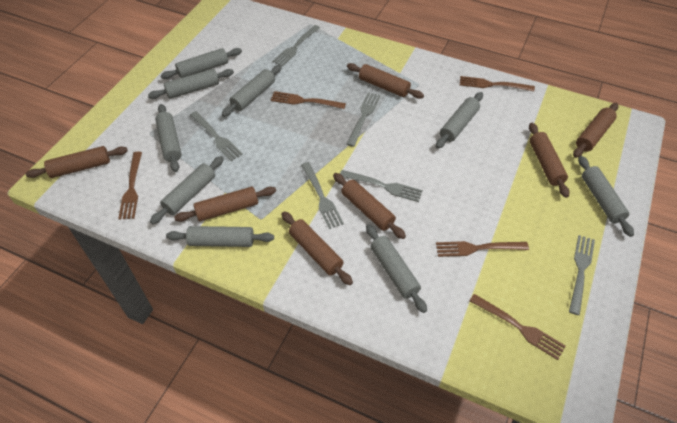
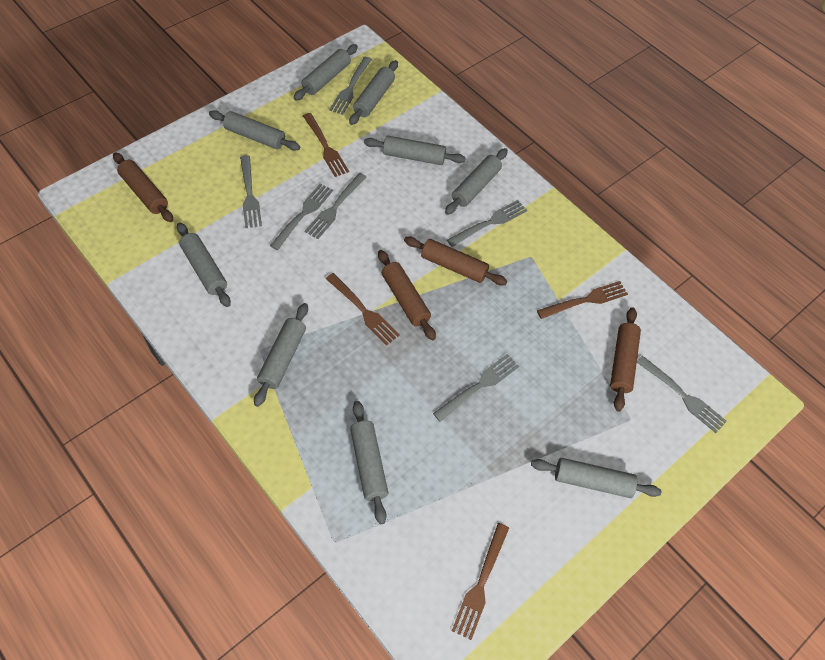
brown fork: 5 -> 4
brown rolling pin: 7 -> 4
grey fork: 6 -> 7

